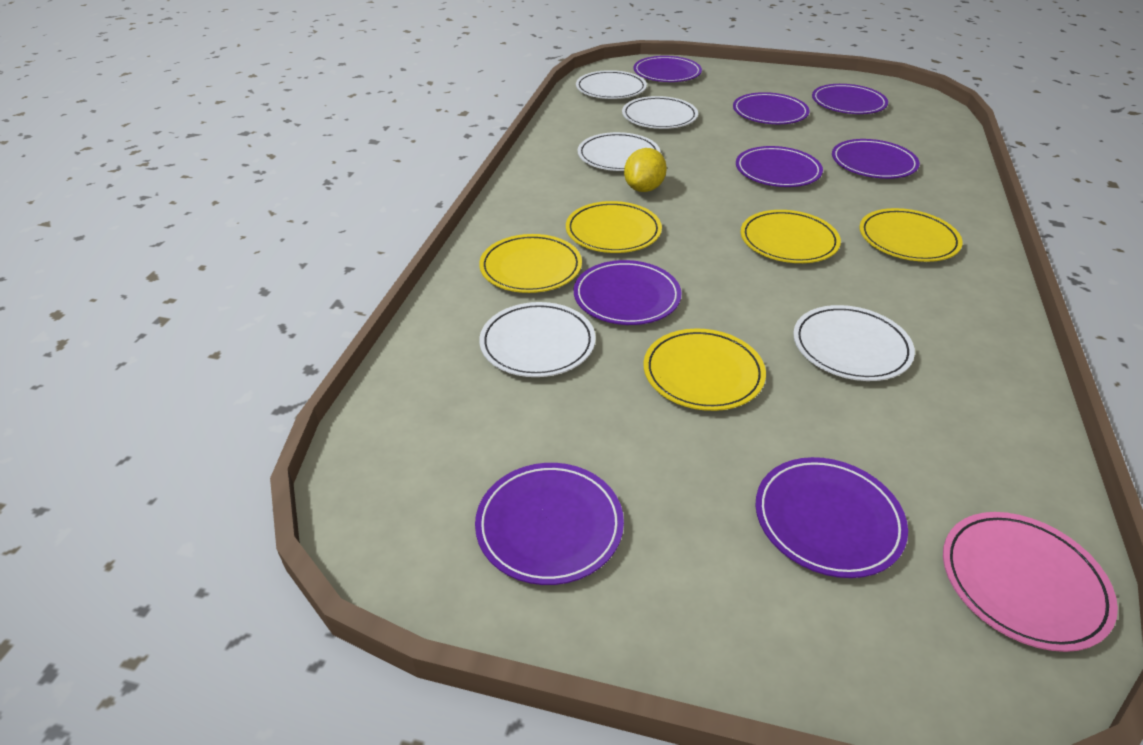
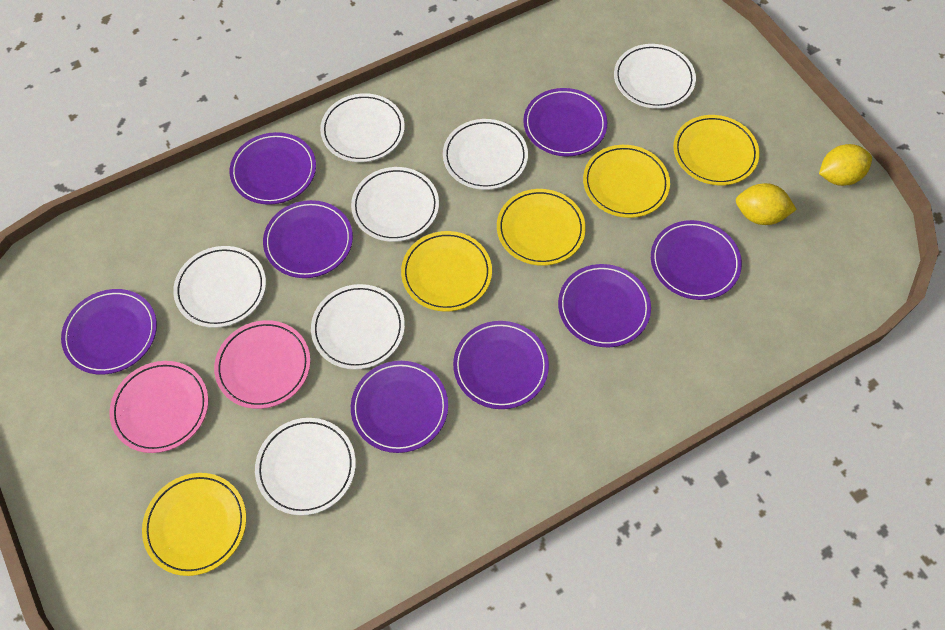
pink plate: 1 -> 2
white plate: 5 -> 7
yellow lemon: 1 -> 2

